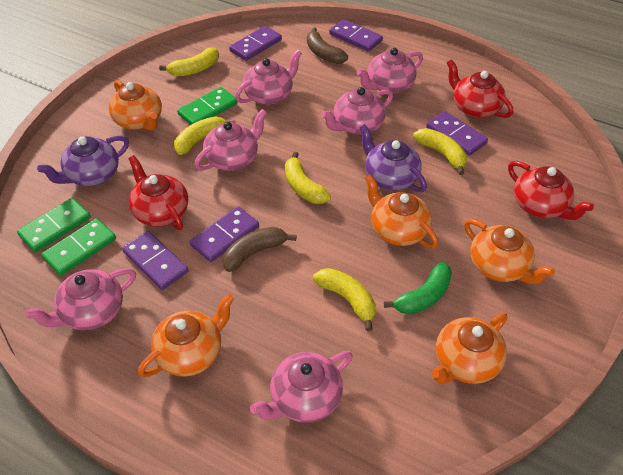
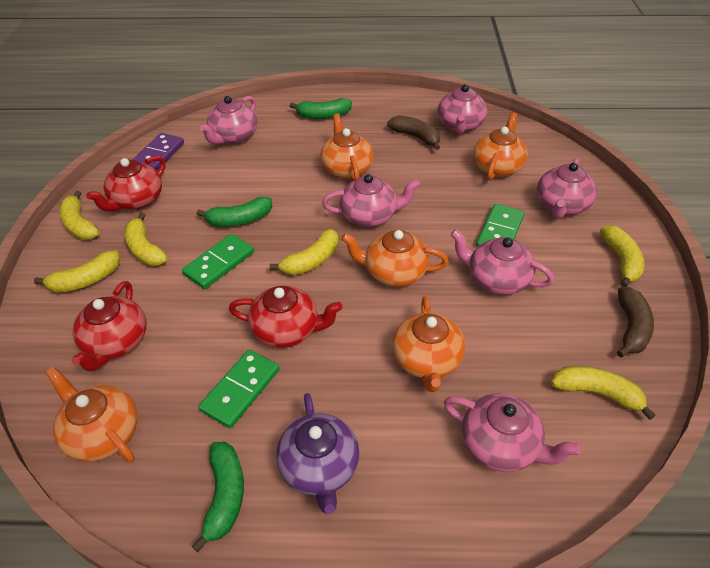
green banana: 1 -> 3
purple domino: 5 -> 1
purple teapot: 2 -> 1
yellow banana: 5 -> 6

